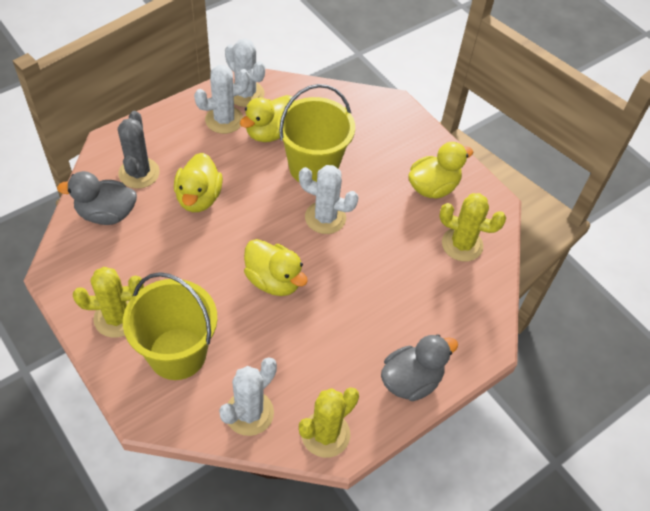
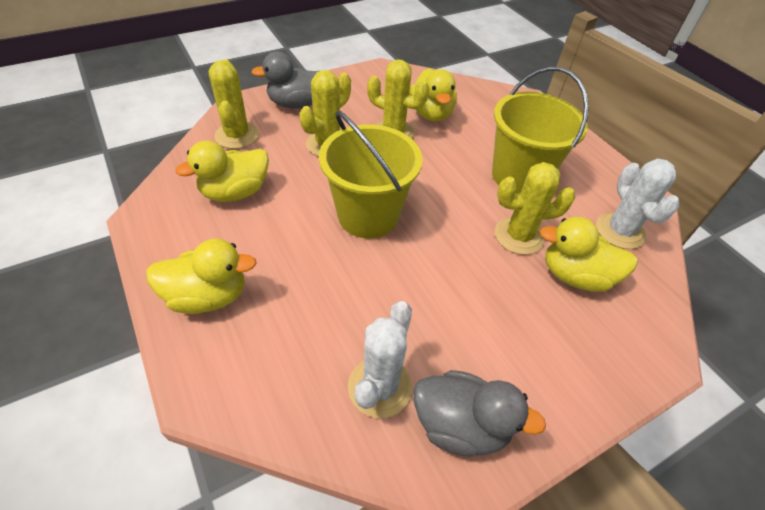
grey cactus: 1 -> 0
white cactus: 4 -> 2
yellow cactus: 3 -> 4

